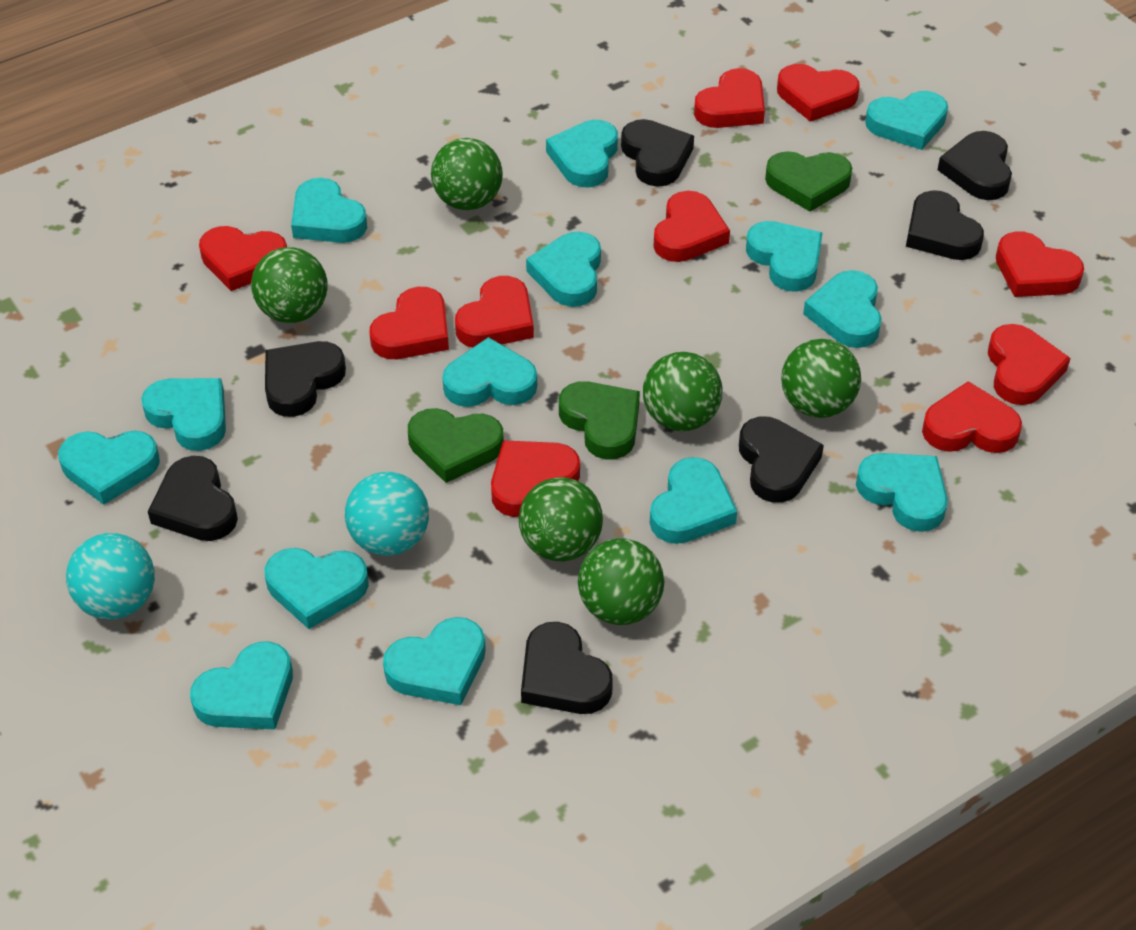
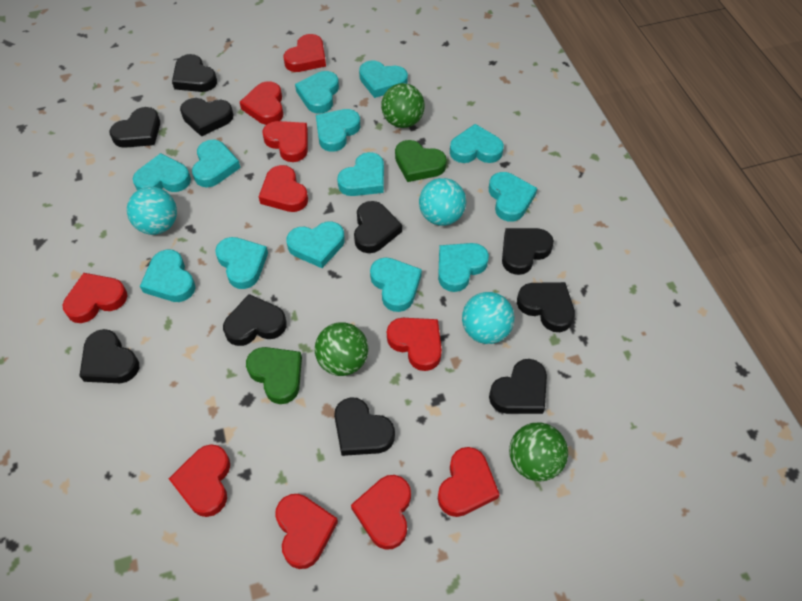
black heart: 7 -> 10
green ball: 6 -> 3
green heart: 3 -> 2
turquoise ball: 2 -> 3
turquoise heart: 14 -> 13

